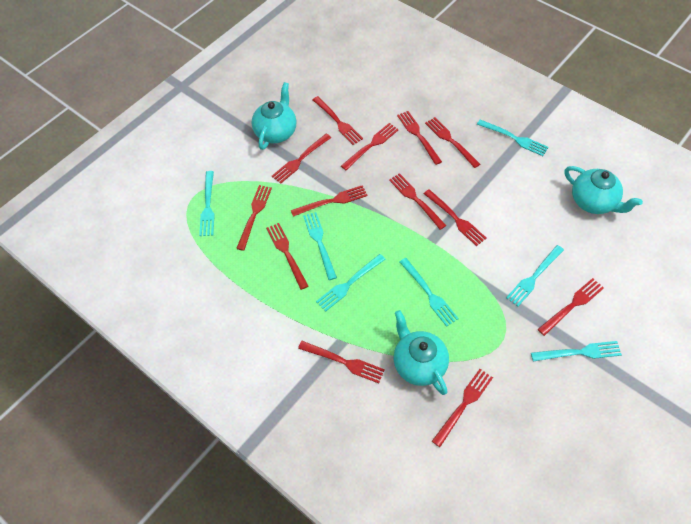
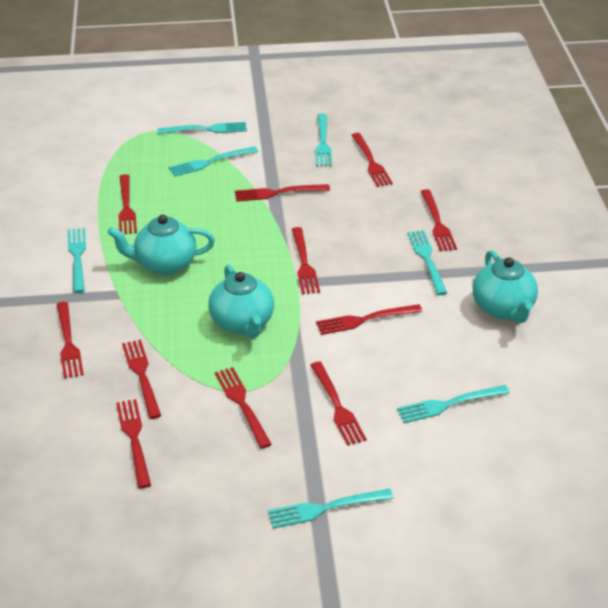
red fork: 13 -> 11

